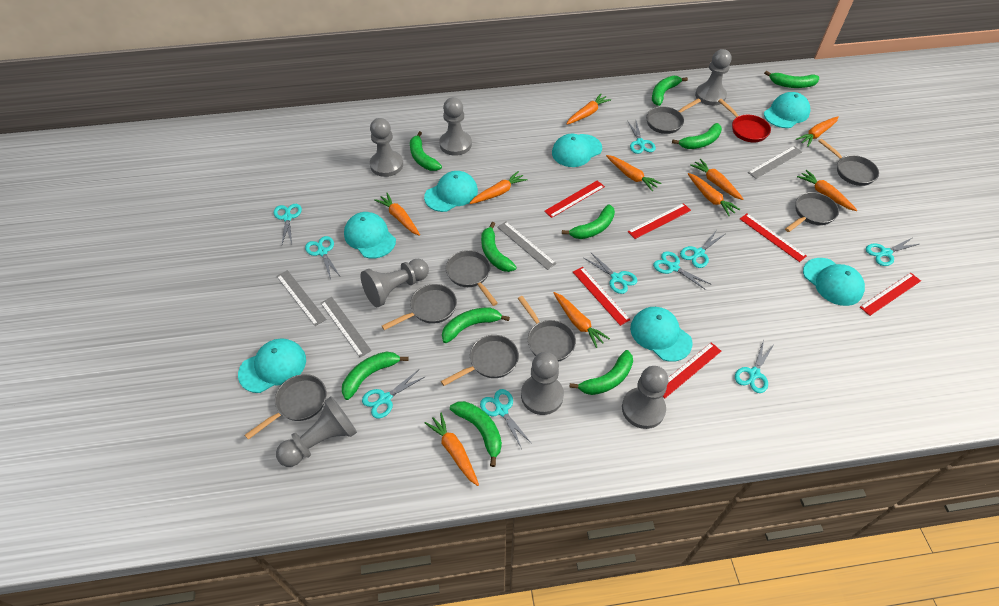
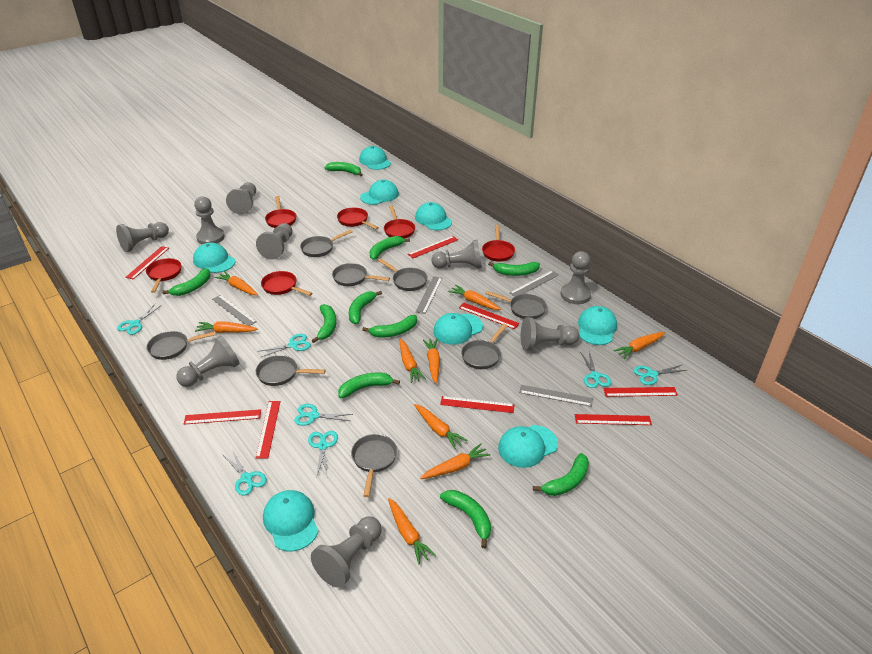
grey pawn: 7 -> 9
orange carrot: 10 -> 9
red pan: 1 -> 6
red ruler: 6 -> 8
turquoise cap: 7 -> 8
turquoise scissors: 10 -> 7

